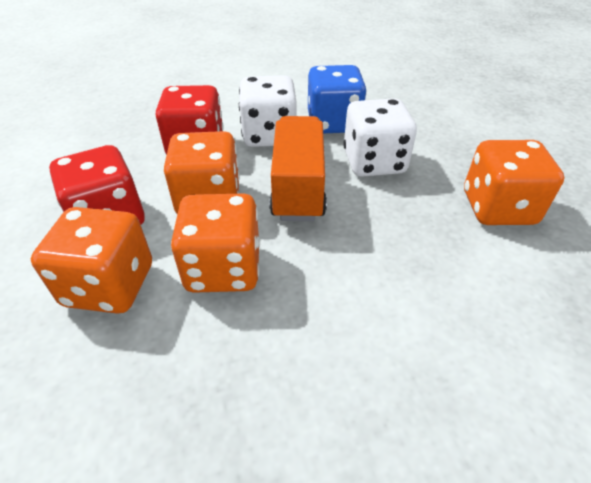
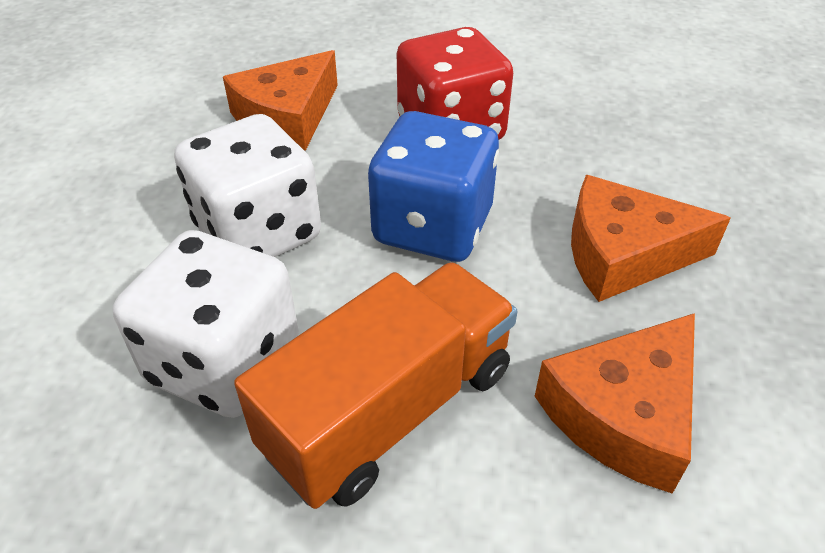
orange cheese: 0 -> 3
orange dice: 4 -> 0
red dice: 2 -> 1

